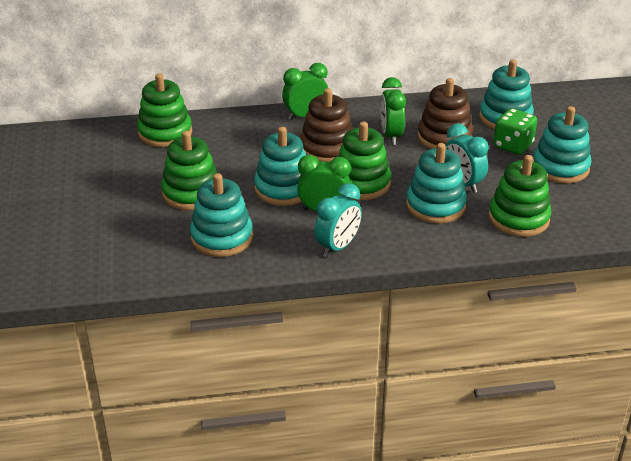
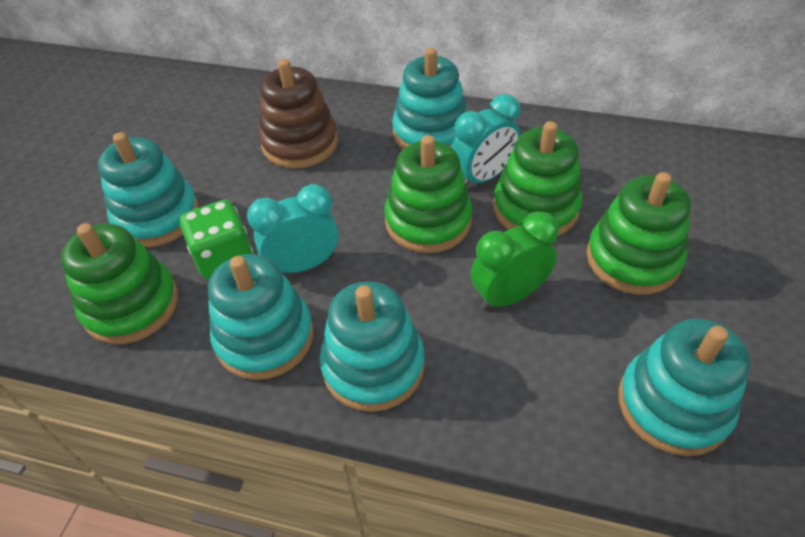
brown stacking toy: 2 -> 1
green clock: 3 -> 1

